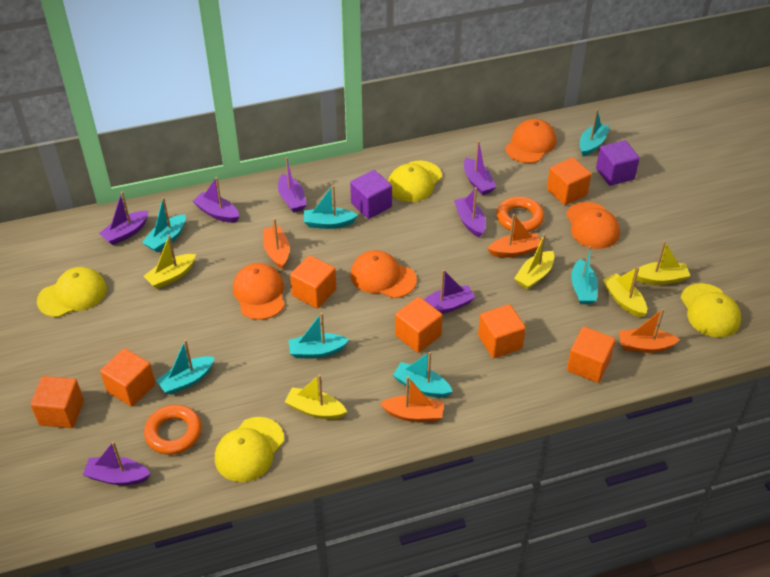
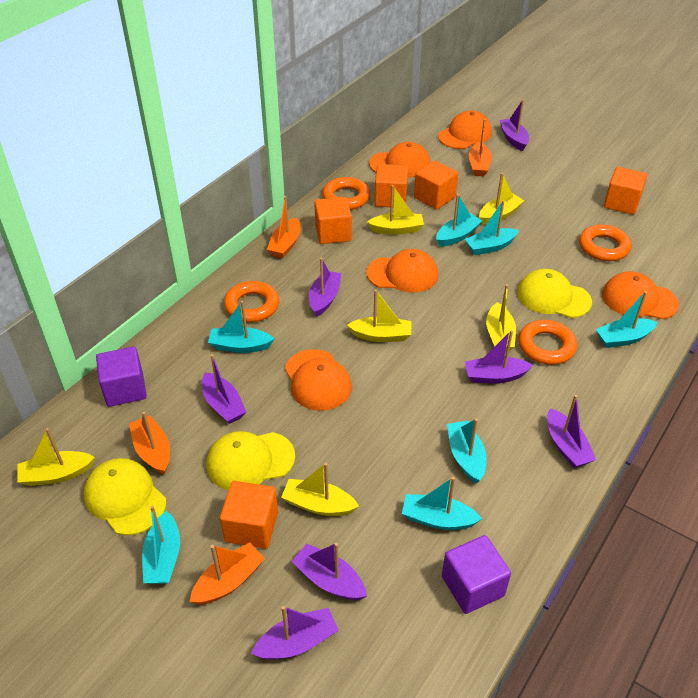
orange cap: 4 -> 5
orange cube: 7 -> 5
orange ring: 2 -> 4
yellow boat: 5 -> 6
yellow cap: 4 -> 3

